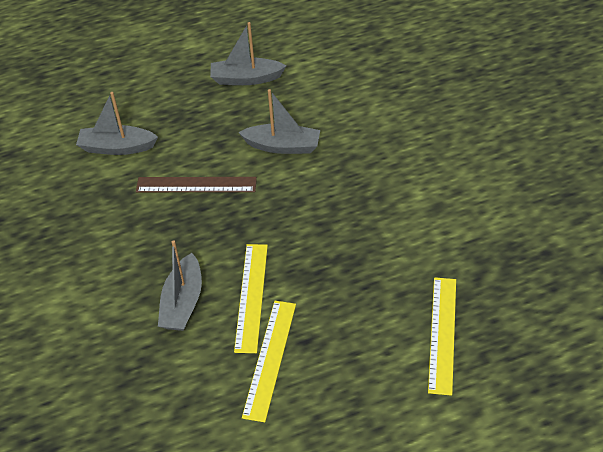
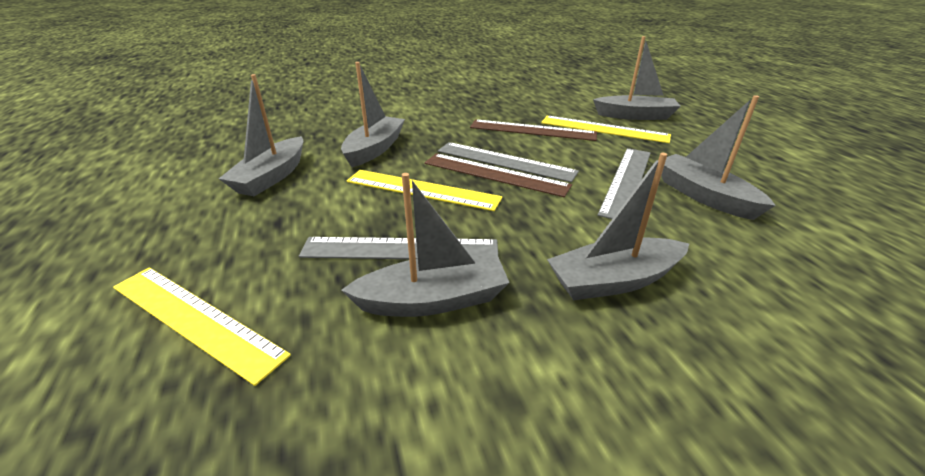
brown ruler: 1 -> 2
grey boat: 4 -> 6
grey ruler: 0 -> 3

